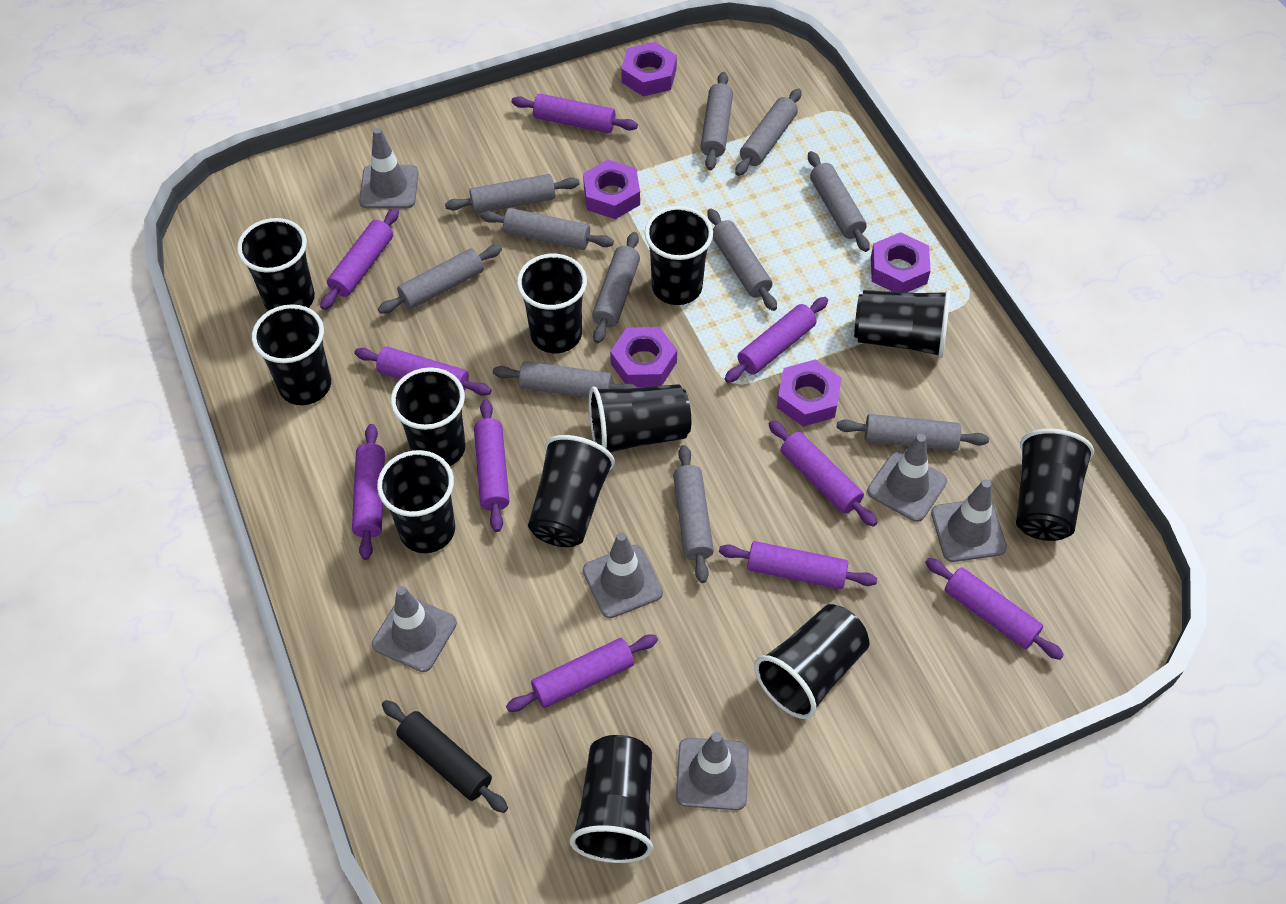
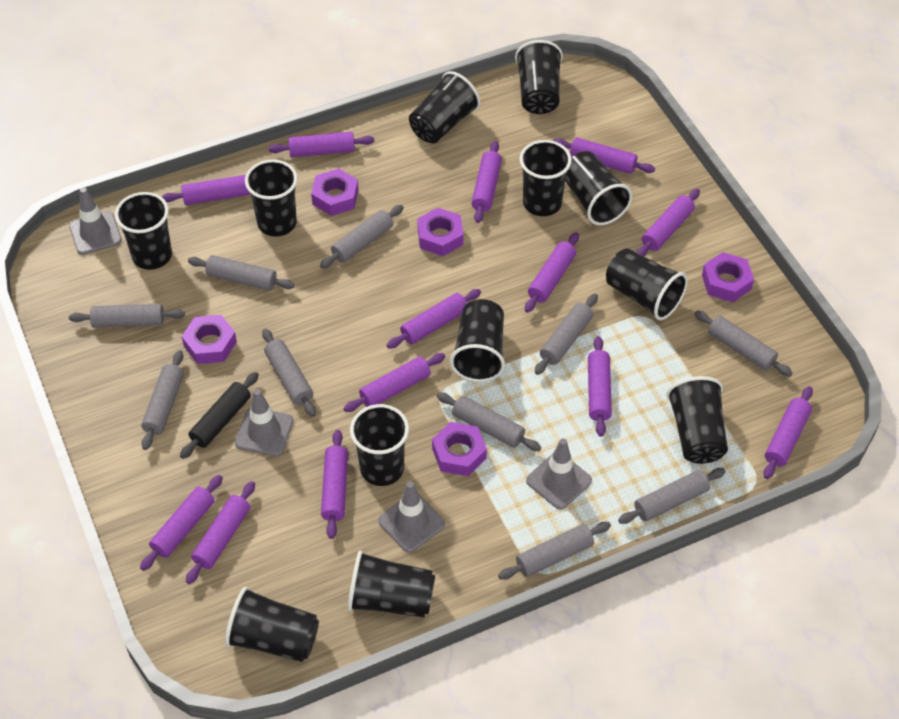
grey rolling pin: 11 -> 10
grey traffic cone: 6 -> 4
purple rolling pin: 10 -> 13

